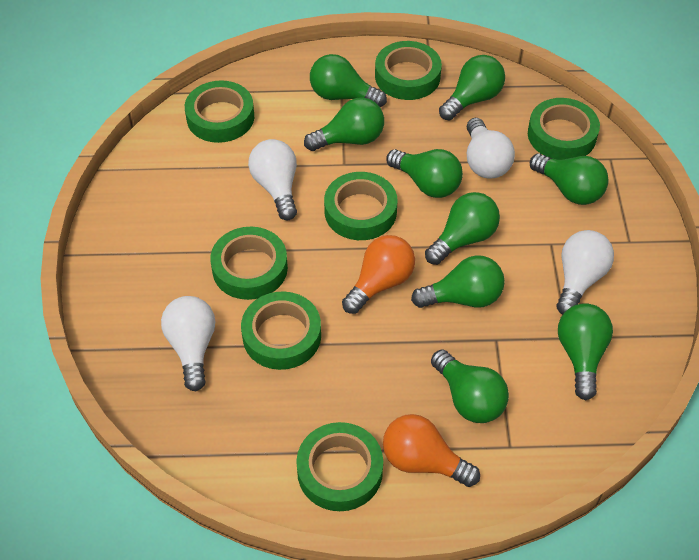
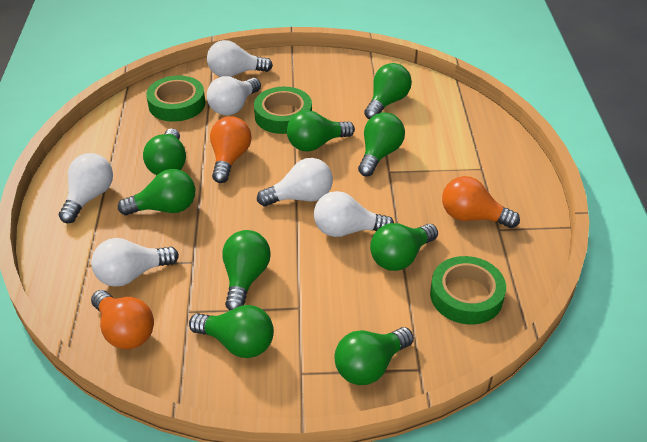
green tape: 7 -> 3
orange light bulb: 2 -> 3
white light bulb: 4 -> 6

